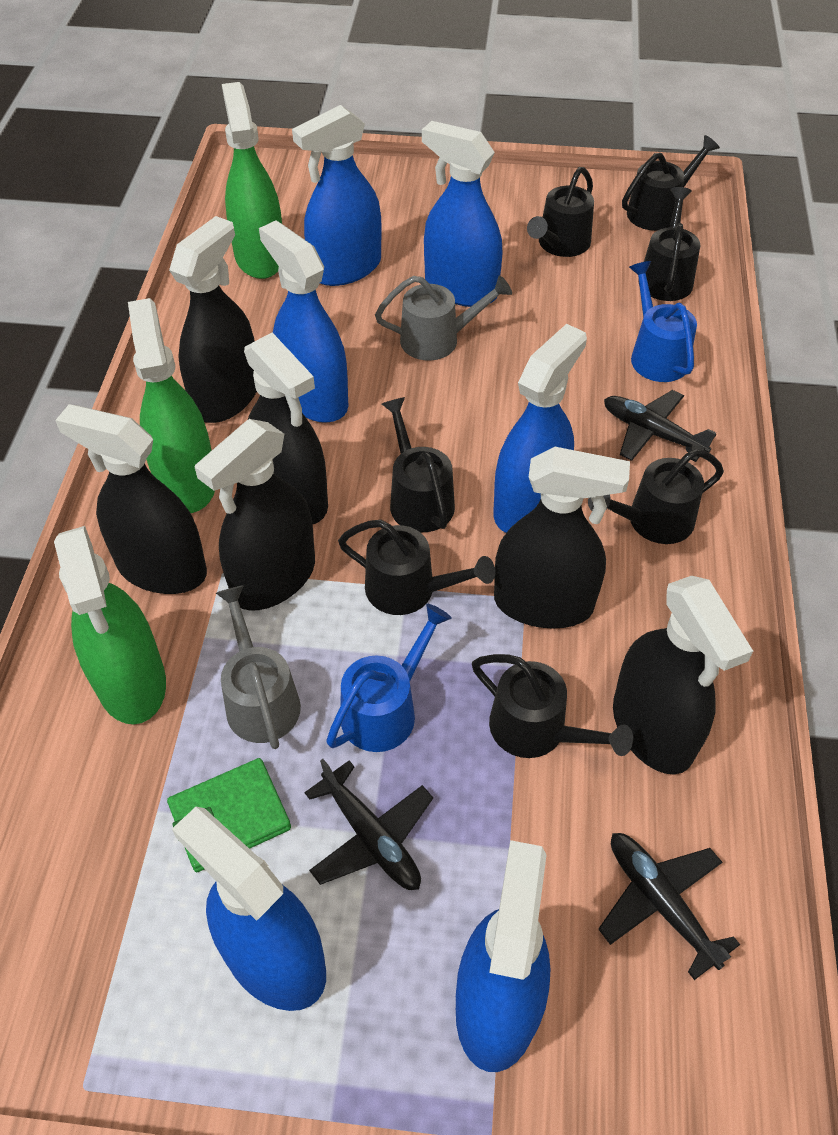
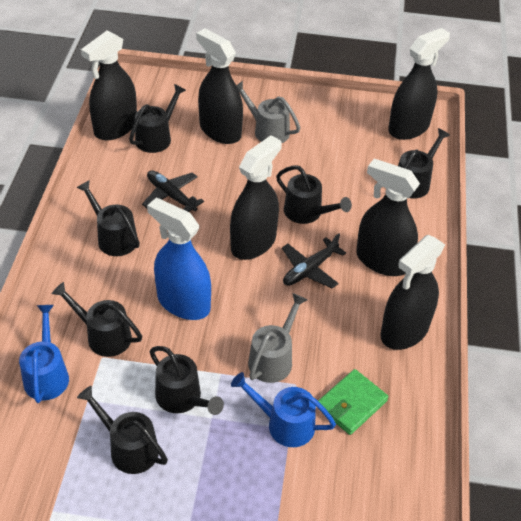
black plane: 3 -> 2
blue spray bottle: 6 -> 1
green spray bottle: 3 -> 0

